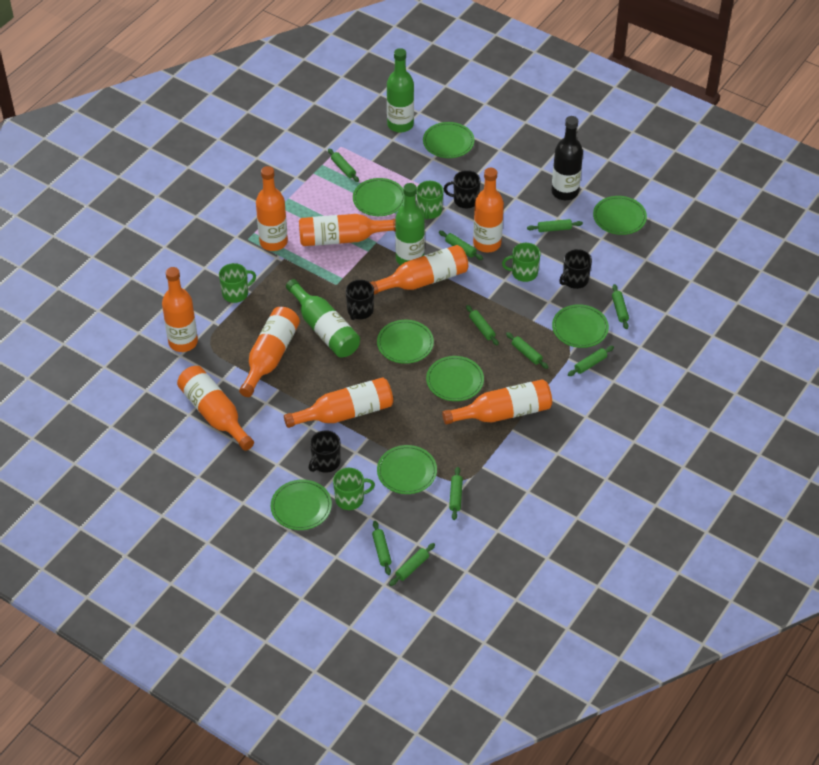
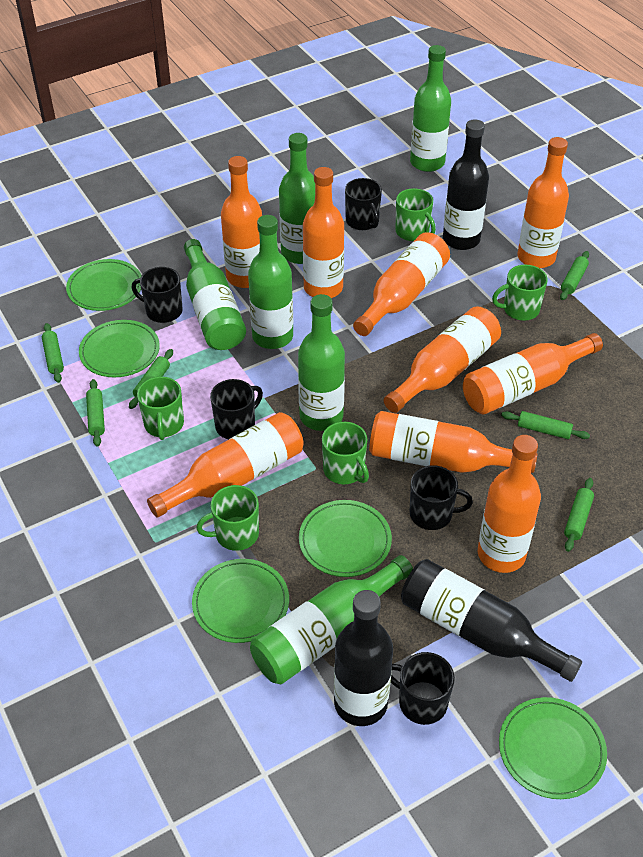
black bottle: 1 -> 3
black mug: 4 -> 5
green bottle: 3 -> 6
green mug: 4 -> 5
green plate: 8 -> 5
green rolling pin: 10 -> 6

